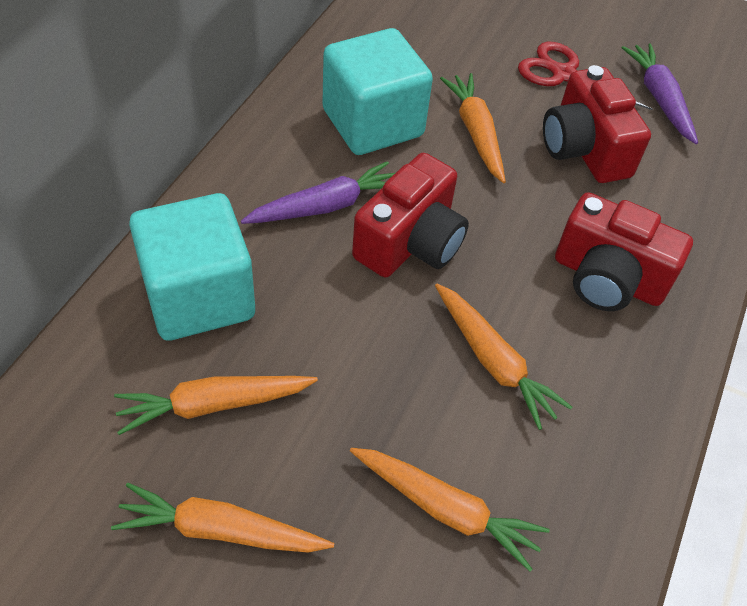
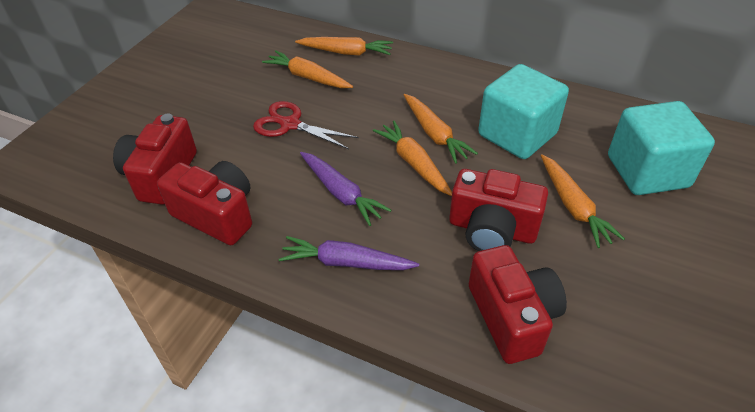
red camera: 3 -> 4

